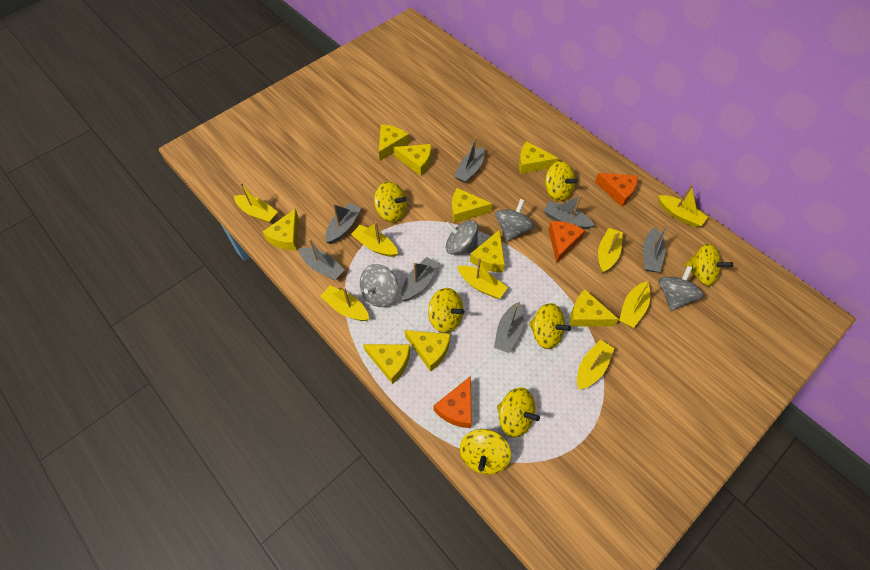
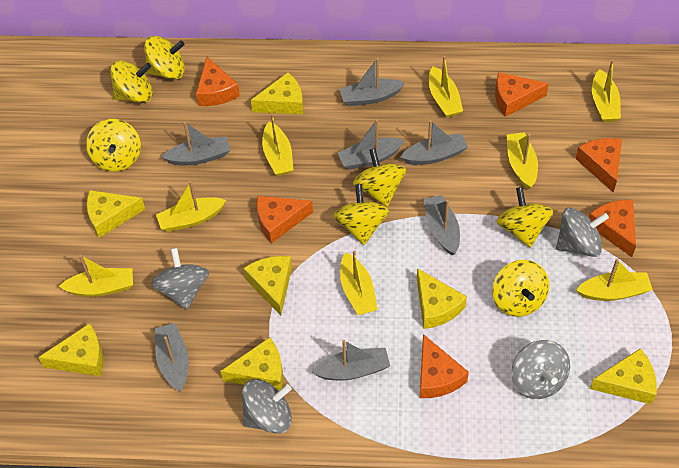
orange cheese: 3 -> 6
yellow cheese: 9 -> 7

